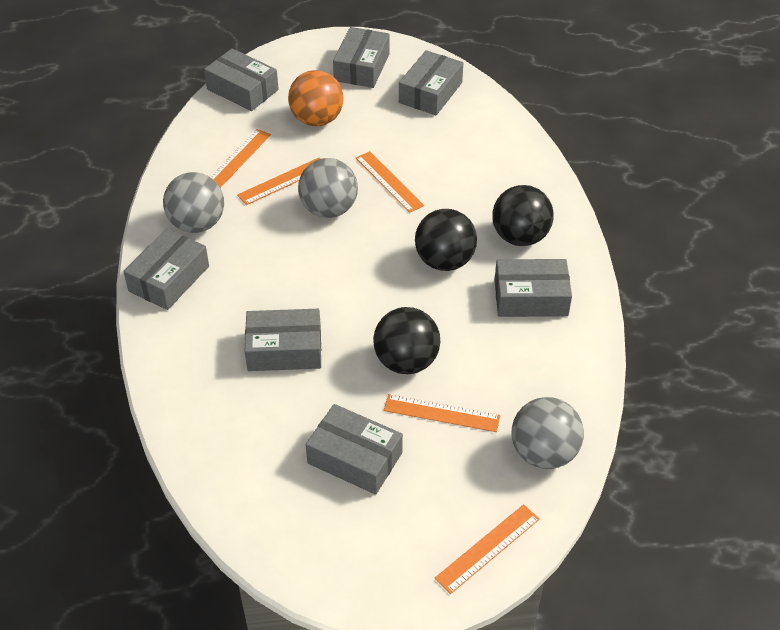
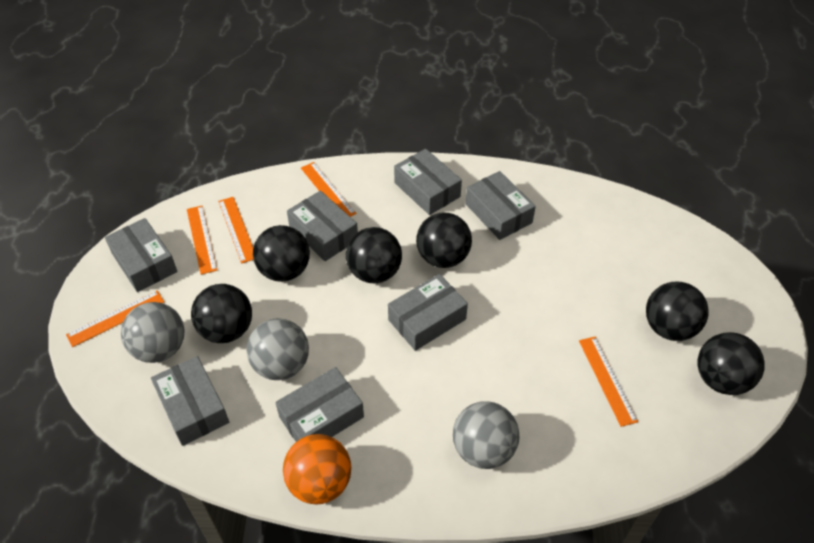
black ball: 3 -> 6

